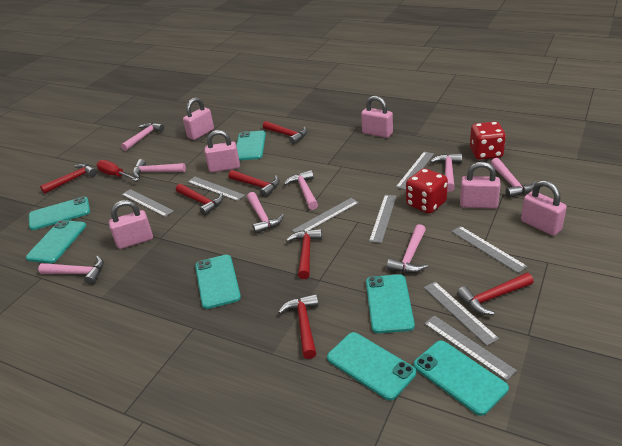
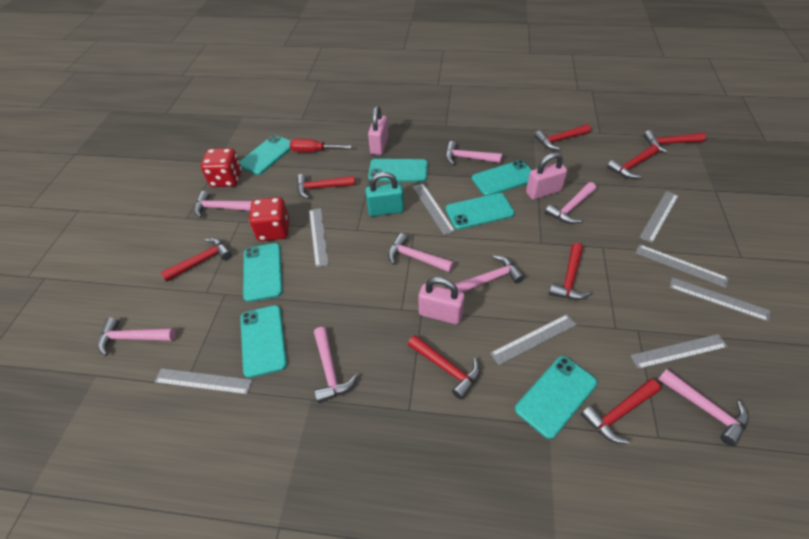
pink padlock: 6 -> 3
red hammer: 7 -> 8
turquoise padlock: 0 -> 1

